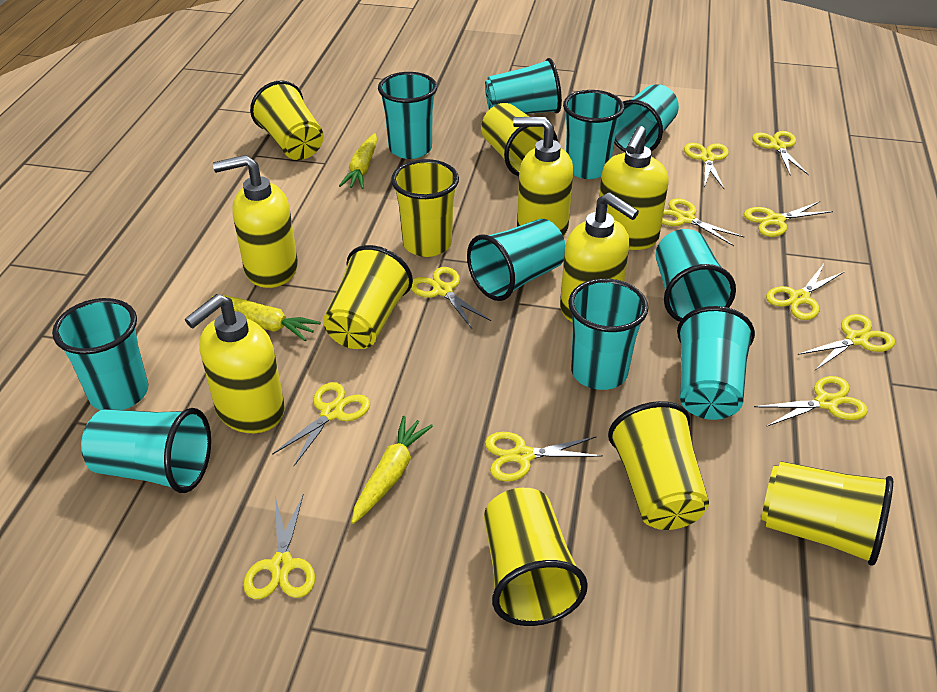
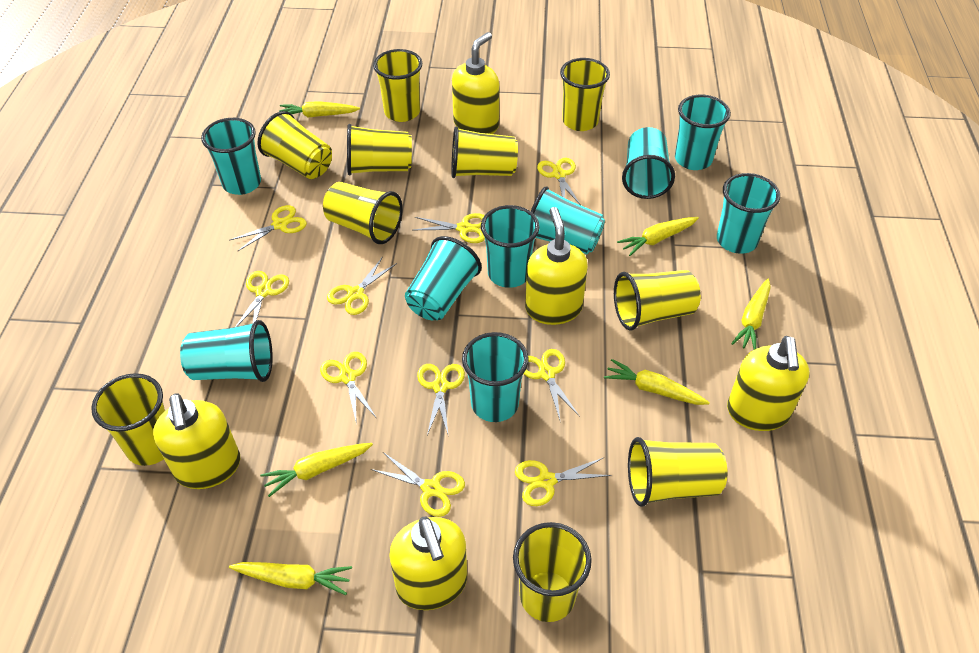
turquoise cup: 10 -> 9
yellow carrot: 3 -> 6
yellow cup: 7 -> 10
yellow scissors: 11 -> 10

